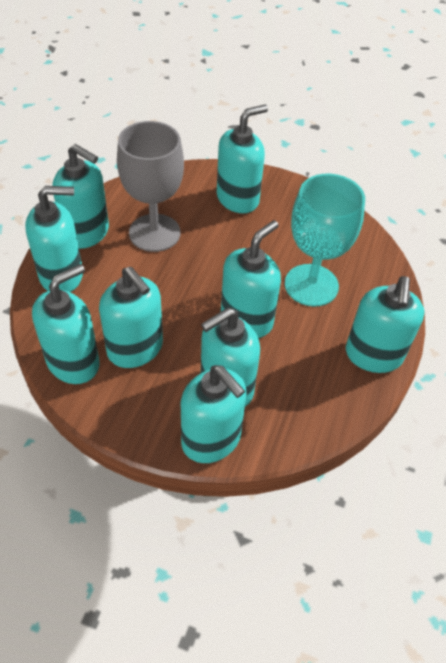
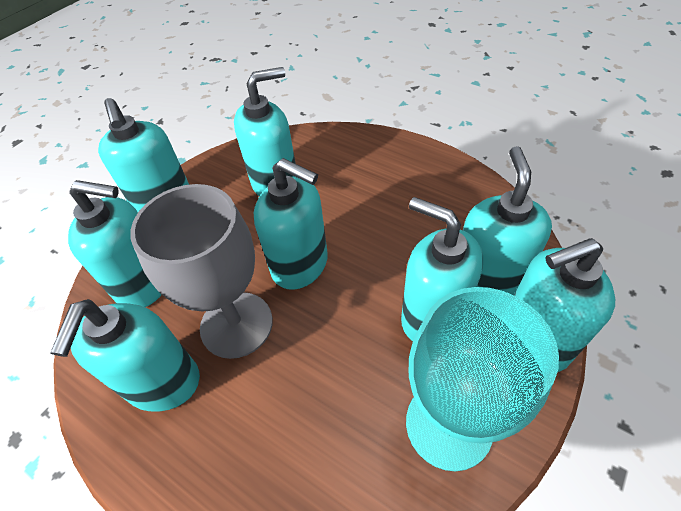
turquoise soap dispenser: 9 -> 8

